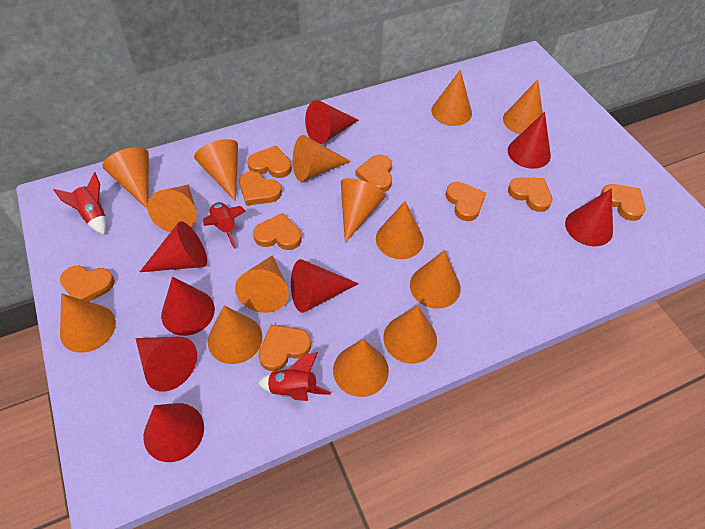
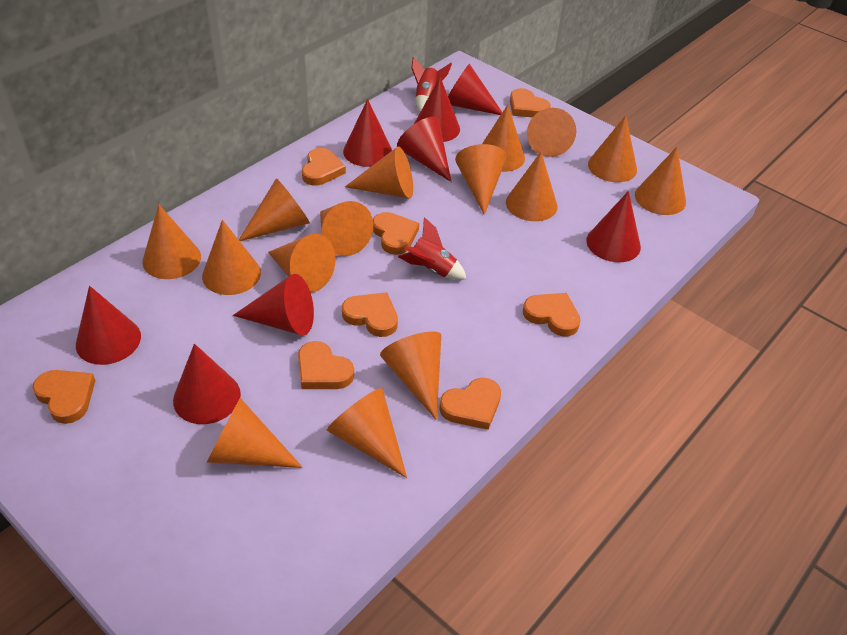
orange cone: 14 -> 15
orange heart: 9 -> 8
red rocket: 3 -> 2

